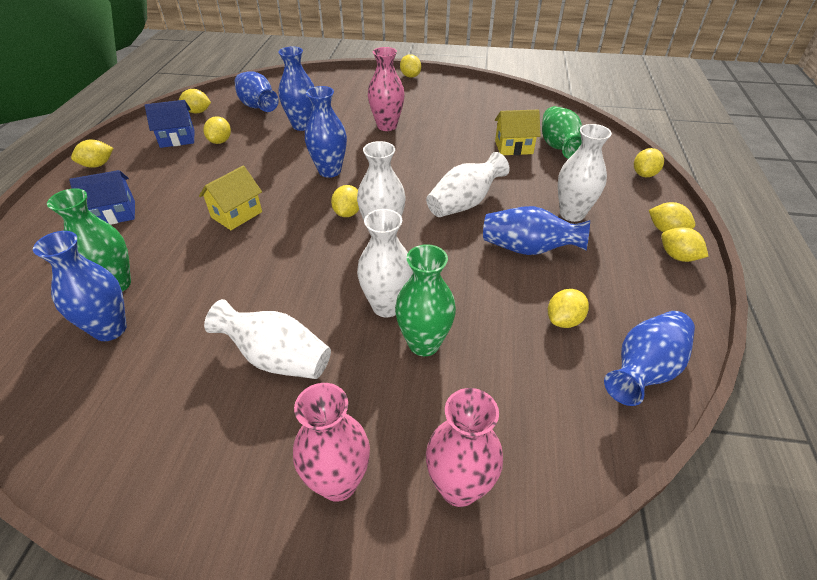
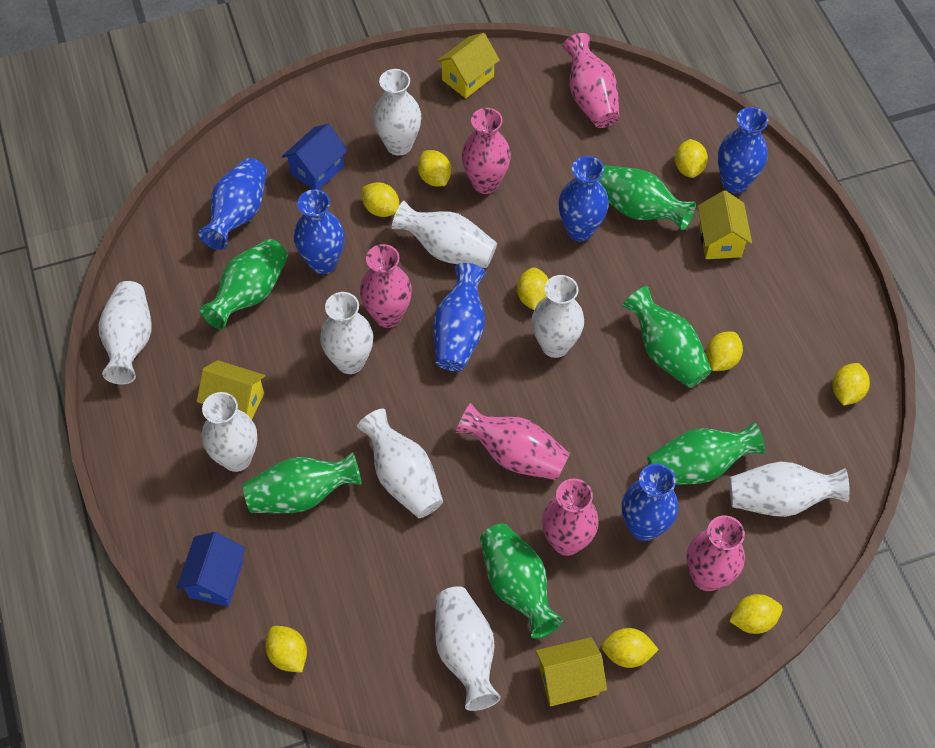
green vase: 3 -> 6
pink vase: 3 -> 6
white vase: 5 -> 9
yellow house: 2 -> 4

